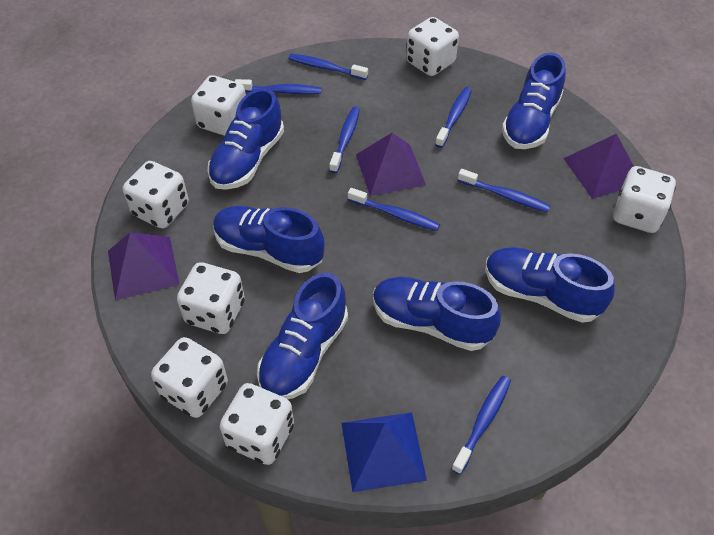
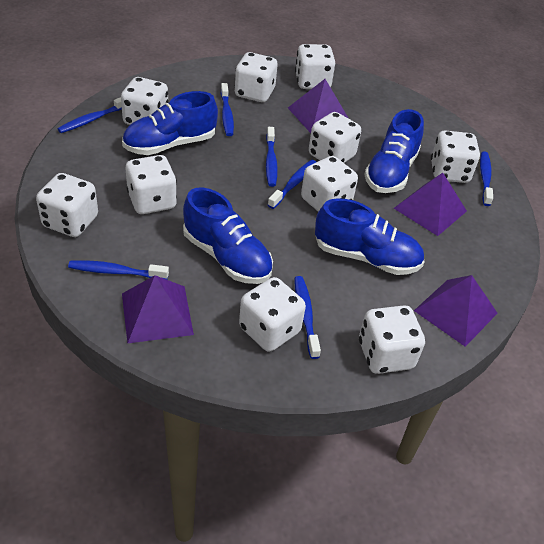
blue pyramid: 1 -> 0
blue shoe: 6 -> 4
purple pyramid: 3 -> 4
white dice: 7 -> 10

